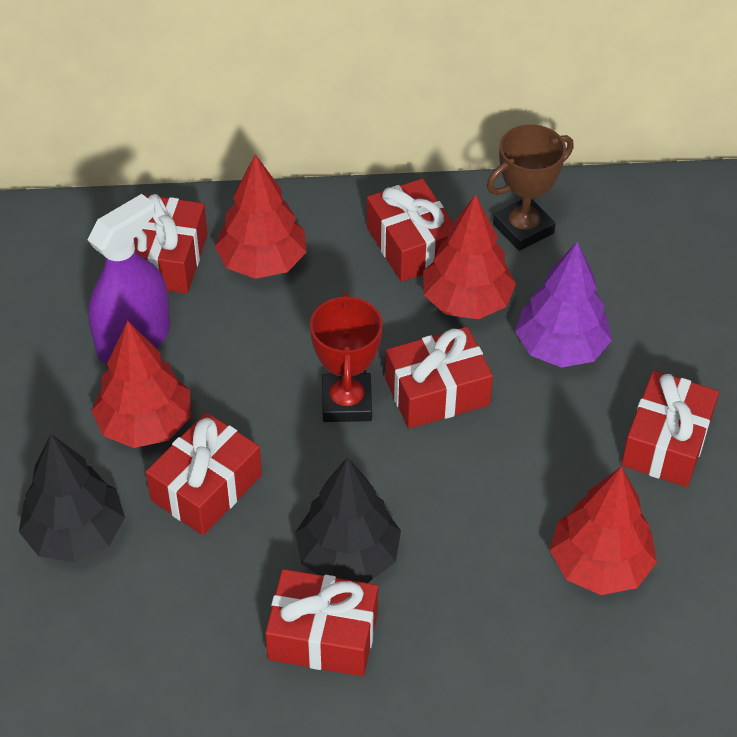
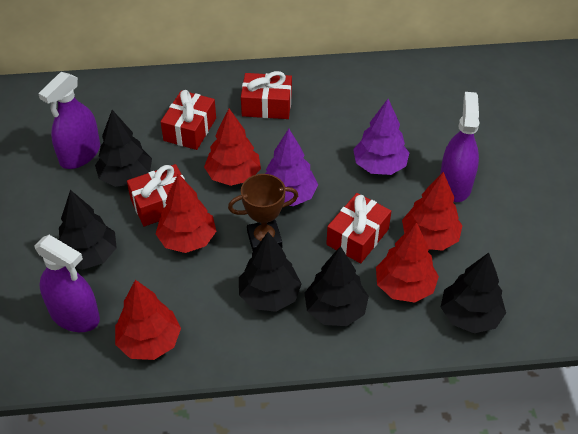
black tree: 2 -> 5
purple spray bottle: 1 -> 3
purple tree: 1 -> 2
red gift: 6 -> 4
red tree: 4 -> 5
red trophy: 1 -> 0

